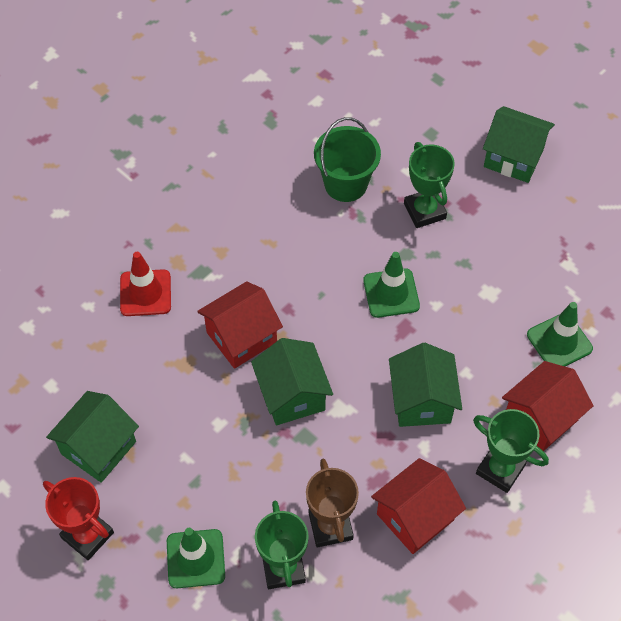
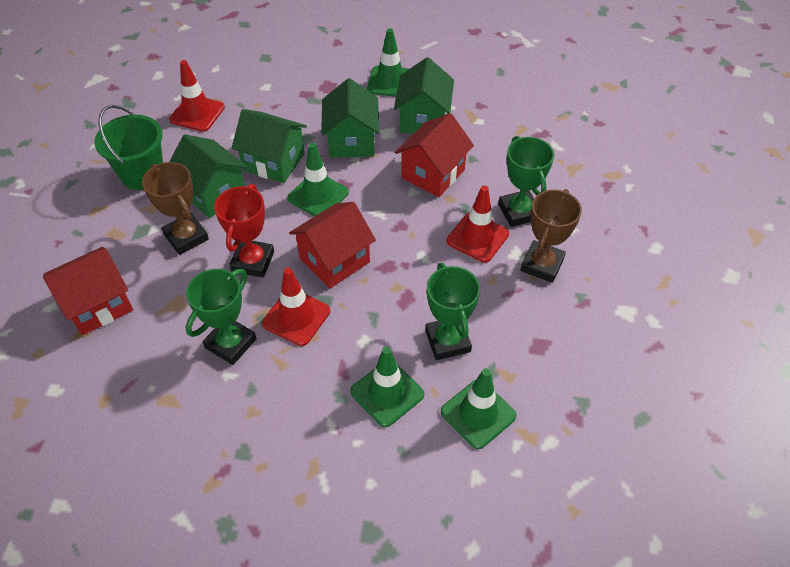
brown trophy: 1 -> 2
green traffic cone: 3 -> 4
red traffic cone: 1 -> 3

